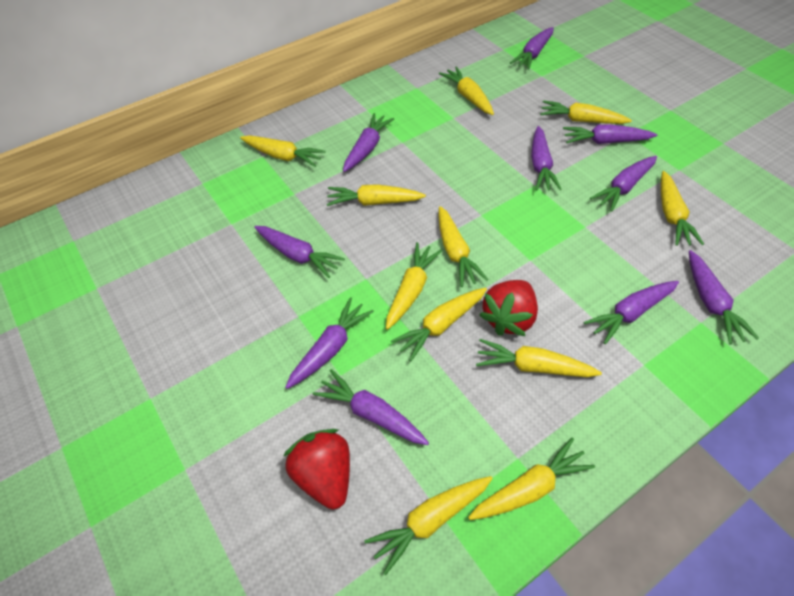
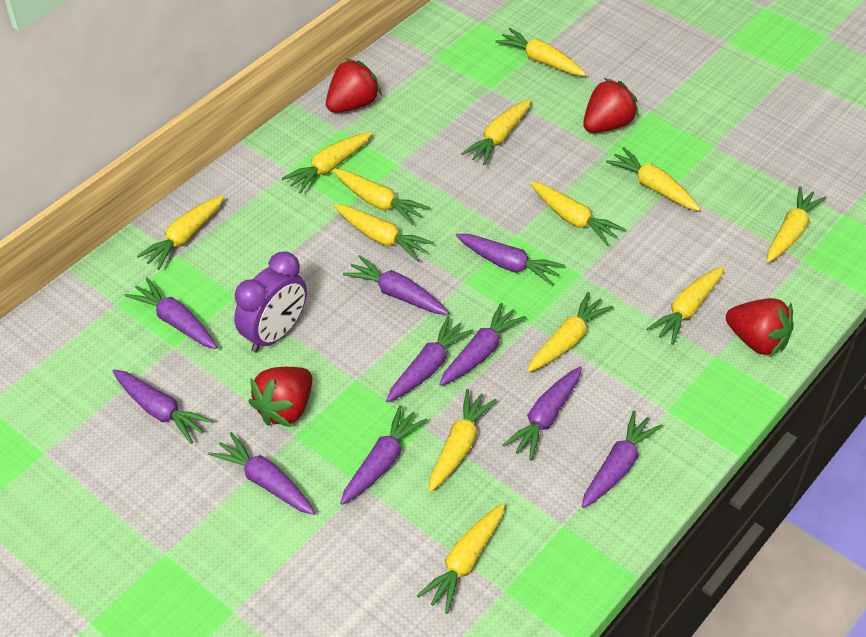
purple clock: 0 -> 1
red strawberry: 2 -> 4
yellow carrot: 11 -> 13

